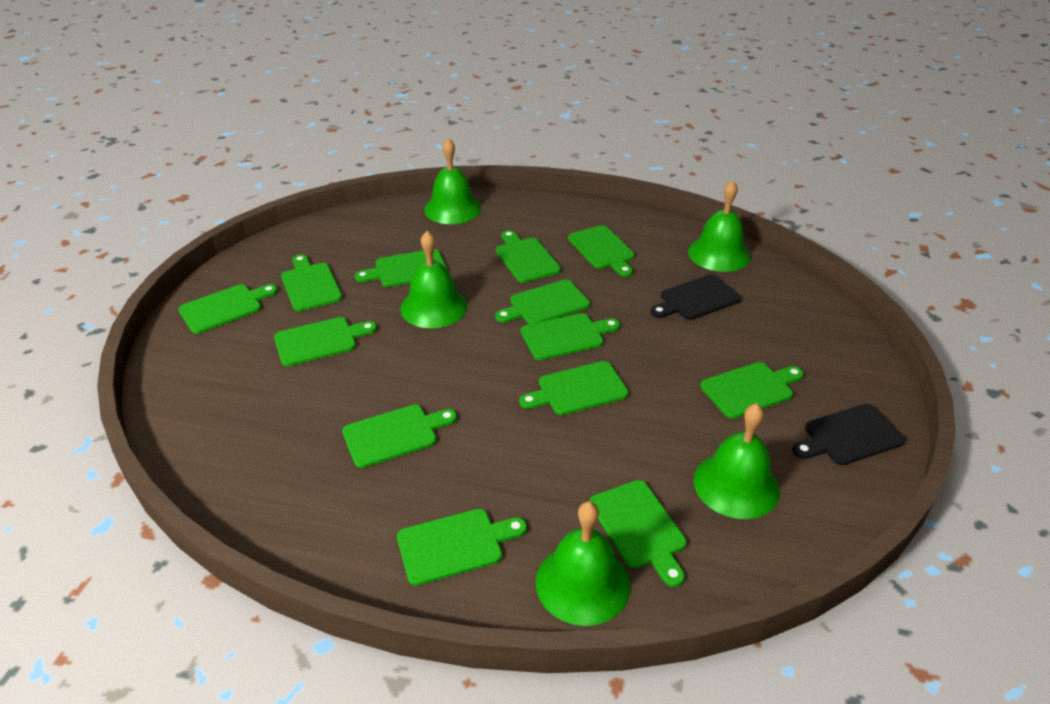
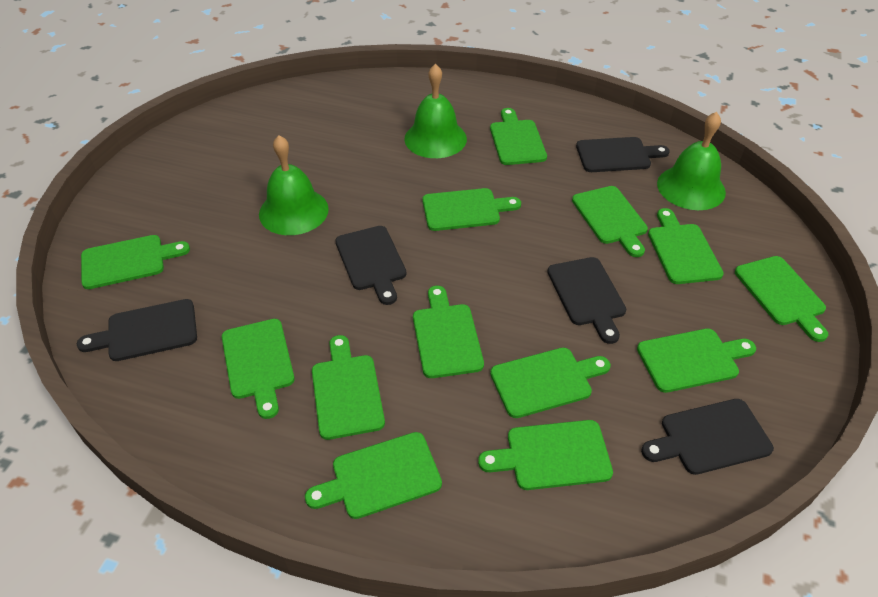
black cutting board: 2 -> 5
green bell: 5 -> 3

